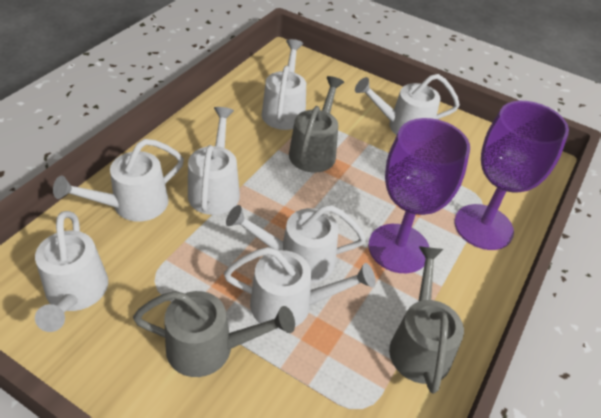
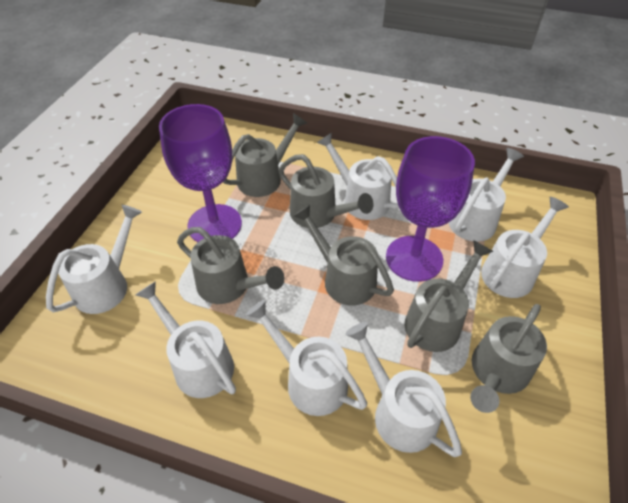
grey watering can: 3 -> 6

